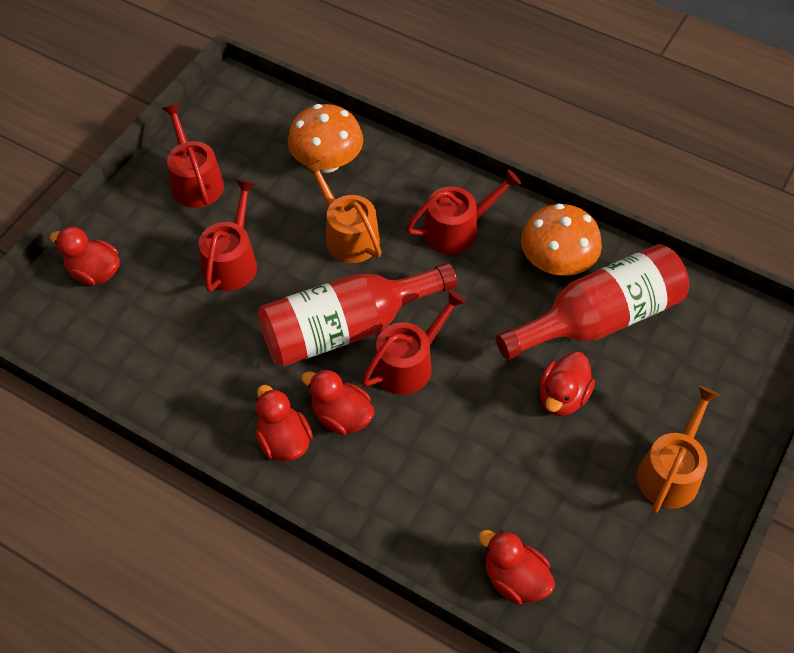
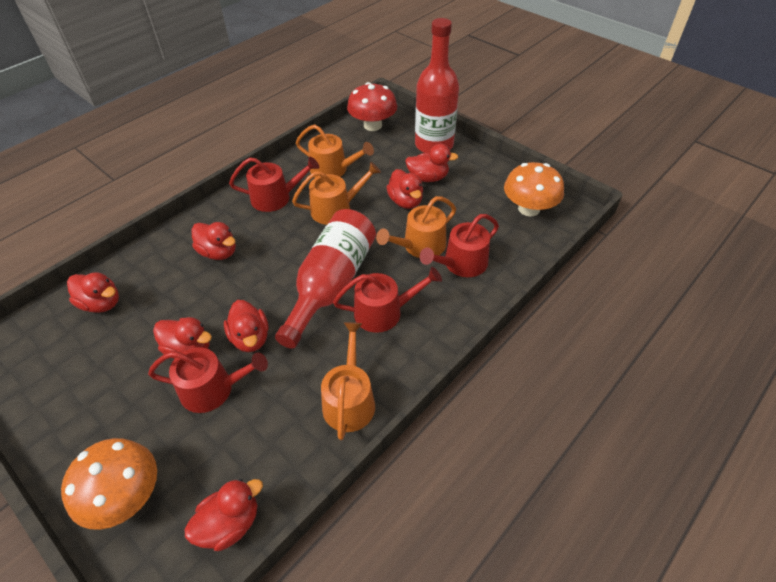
orange watering can: 2 -> 4
red duck: 5 -> 7
red mushroom: 0 -> 1

